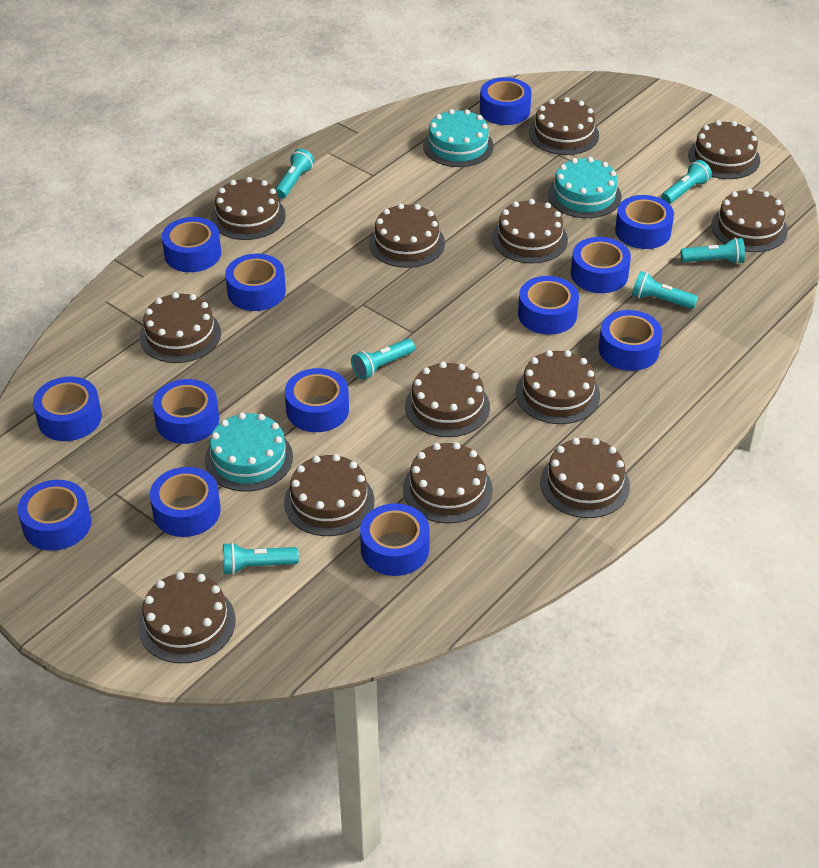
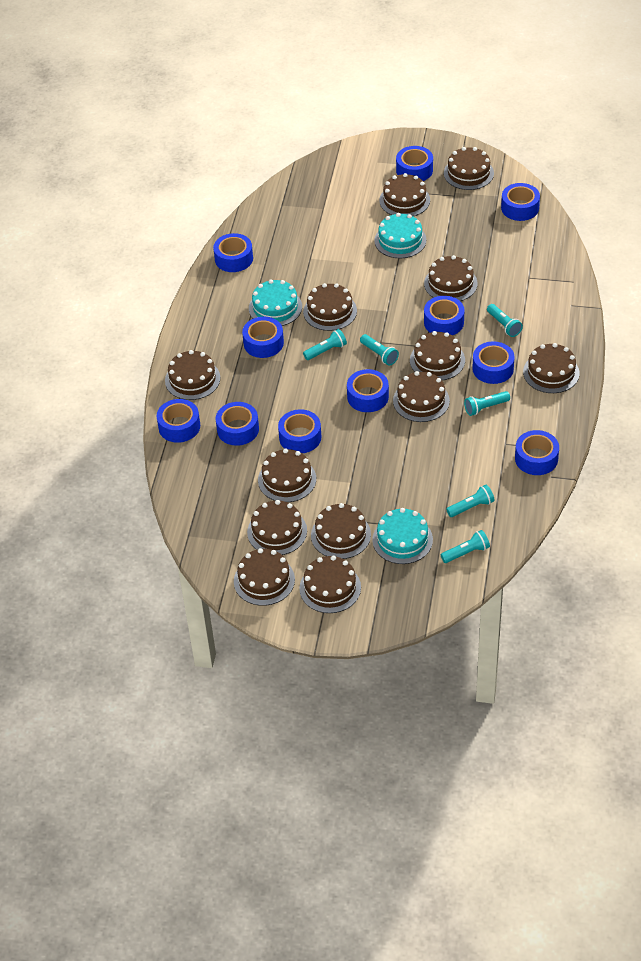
blue tape: 13 -> 11

